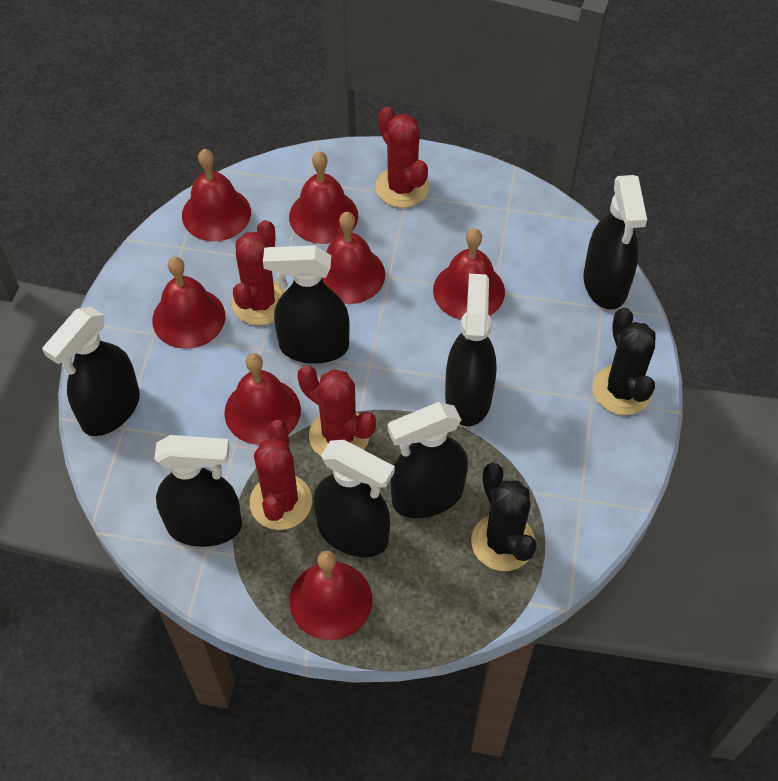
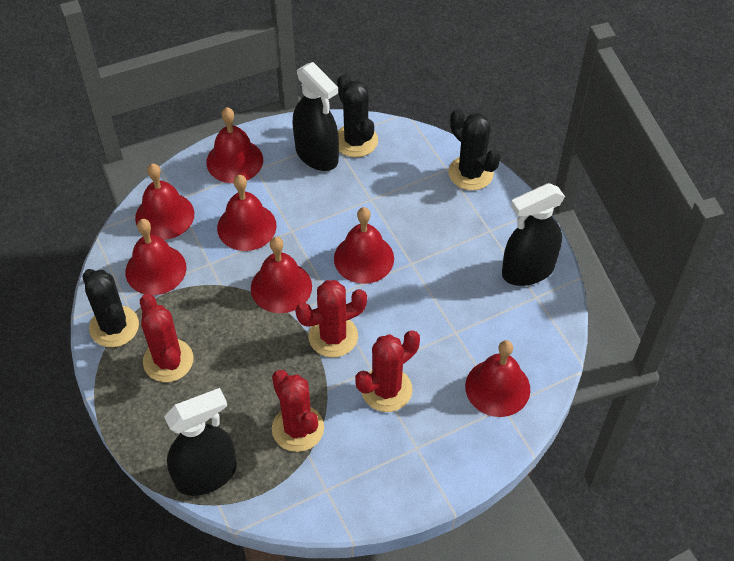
black cactus: 2 -> 3
black spray bottle: 7 -> 3

